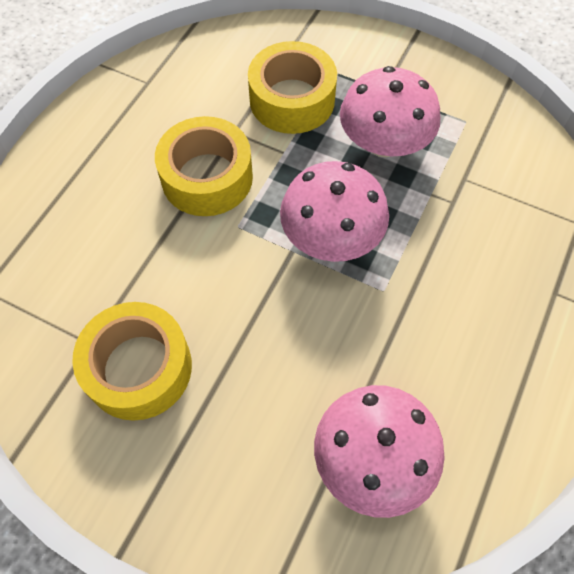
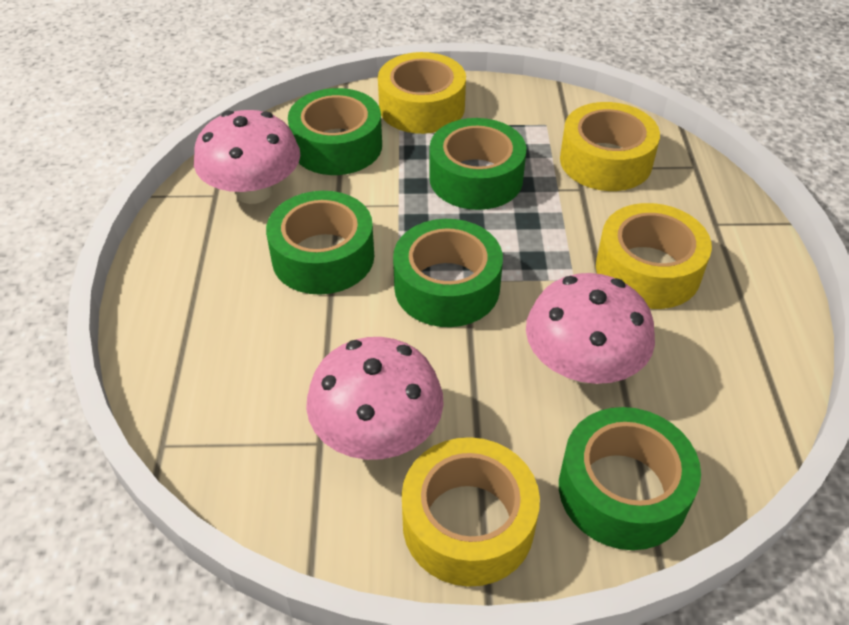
green tape: 0 -> 5
yellow tape: 3 -> 4

